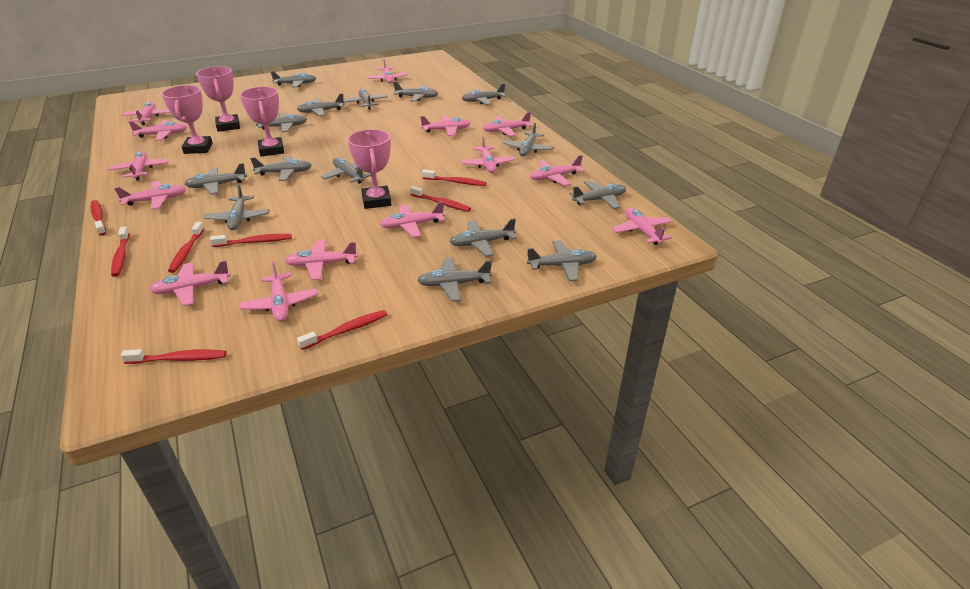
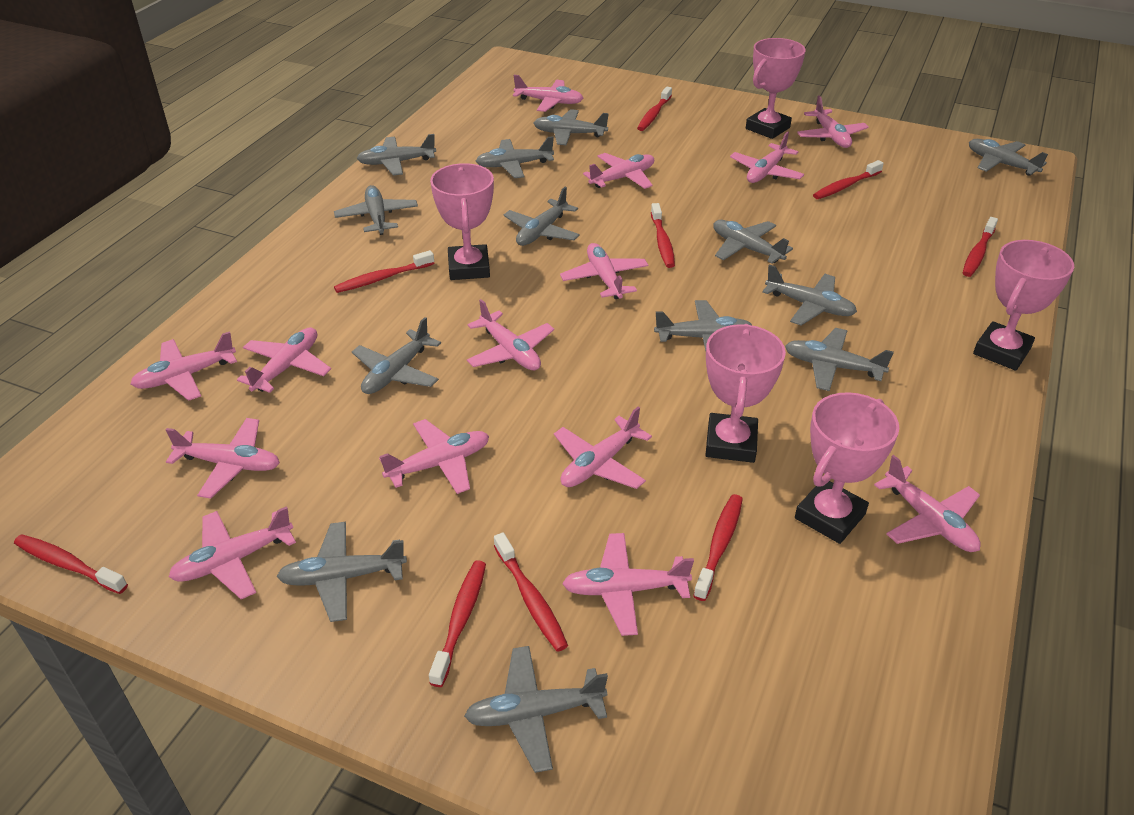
grey plane: 15 -> 13
pink trophy: 4 -> 5
red toothbrush: 8 -> 9

